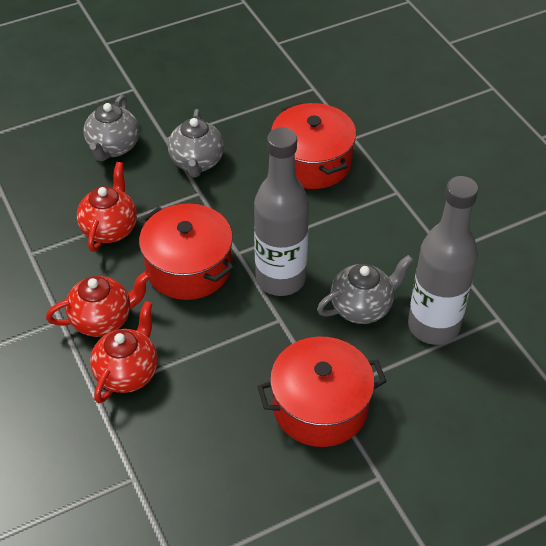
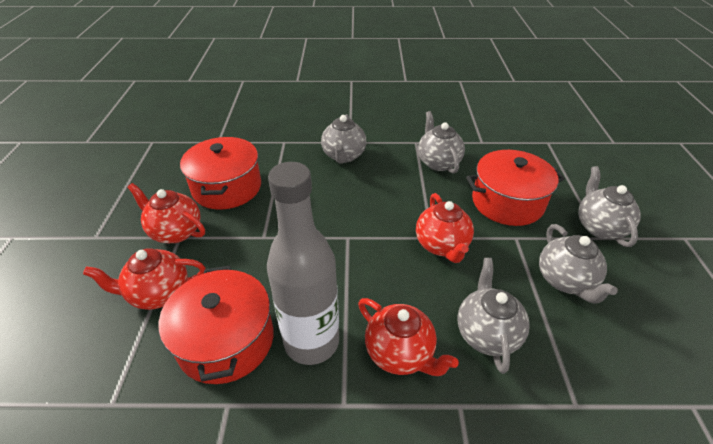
grey bottle: 2 -> 1
grey teapot: 3 -> 5
red teapot: 3 -> 4

